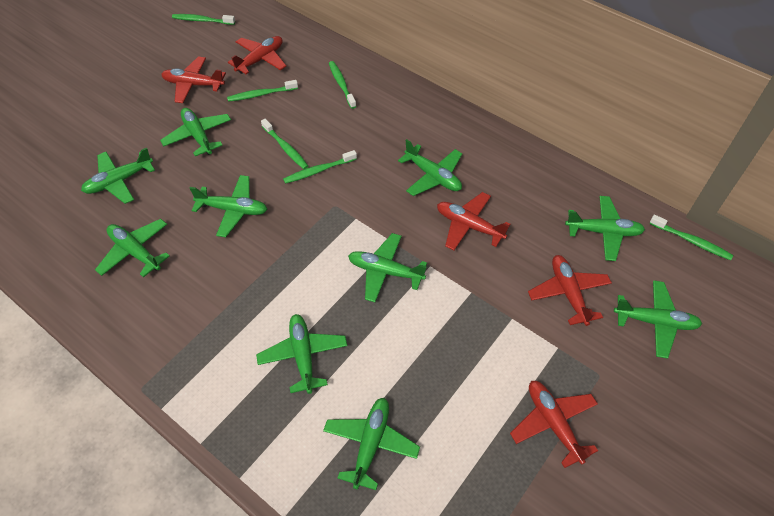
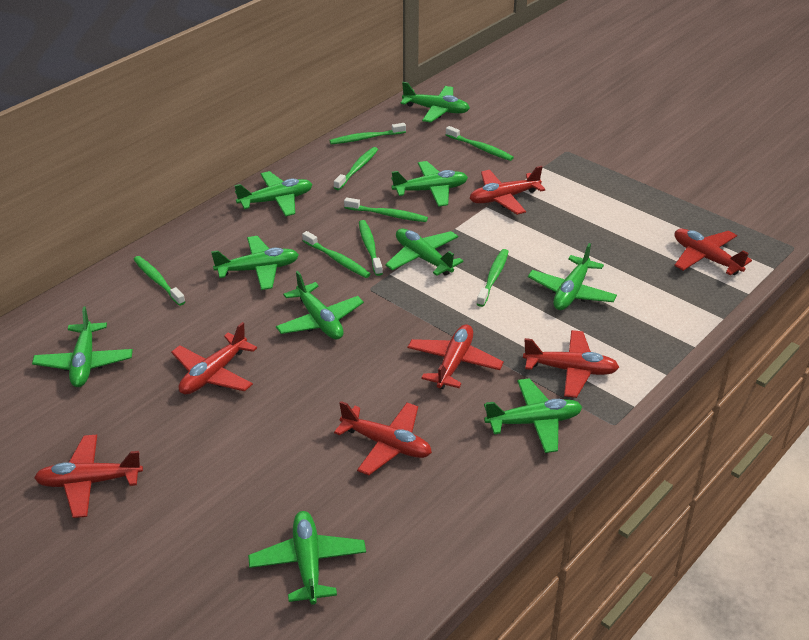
green toothbrush: 6 -> 8
red plane: 5 -> 7

